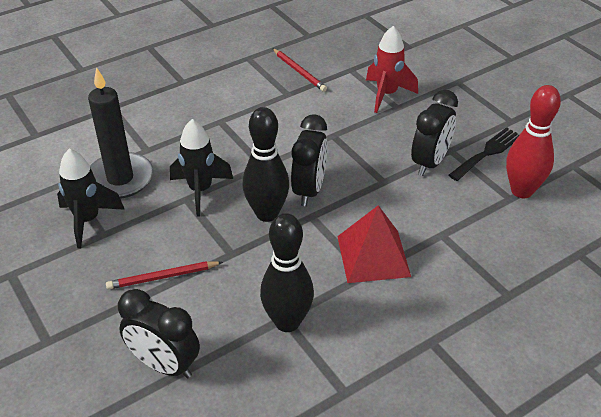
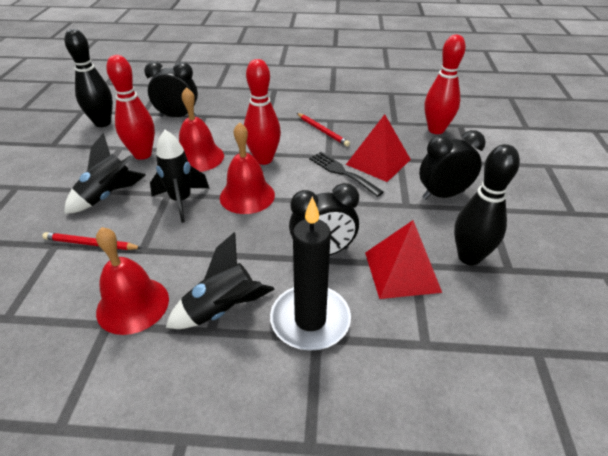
black rocket: 2 -> 3
red bell: 0 -> 3
red bowling pin: 1 -> 3
red pyramid: 1 -> 2
red rocket: 1 -> 0

